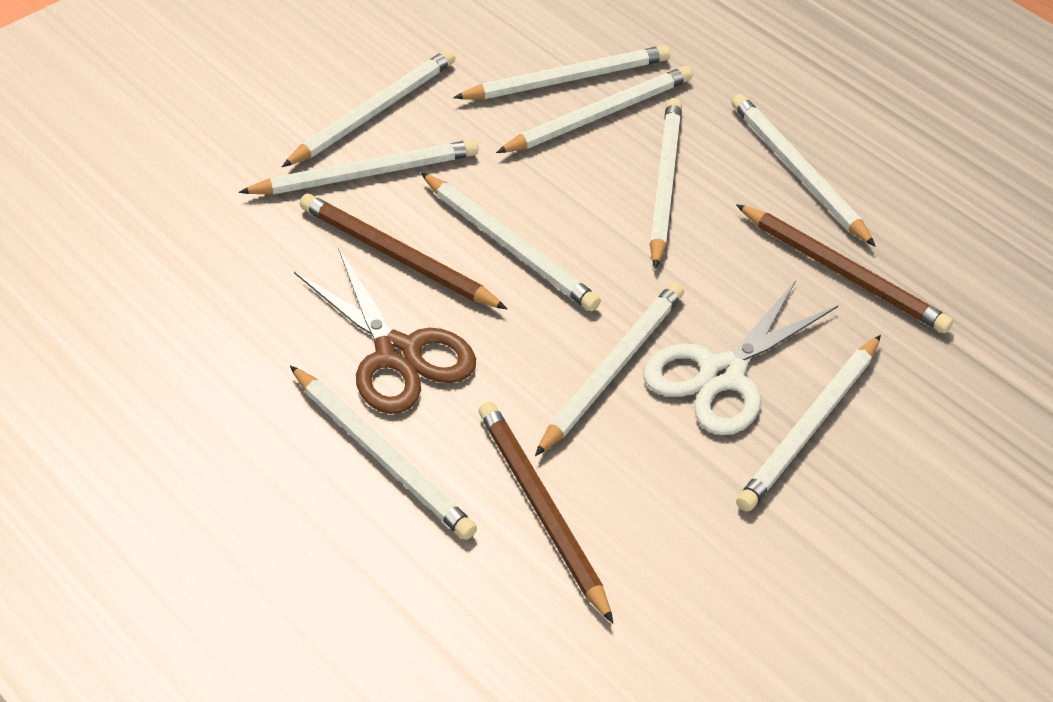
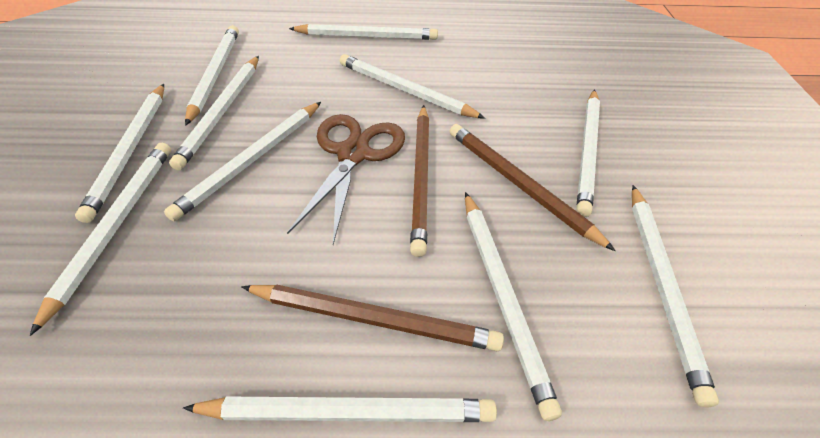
white pencil: 10 -> 11
white scissors: 1 -> 0

